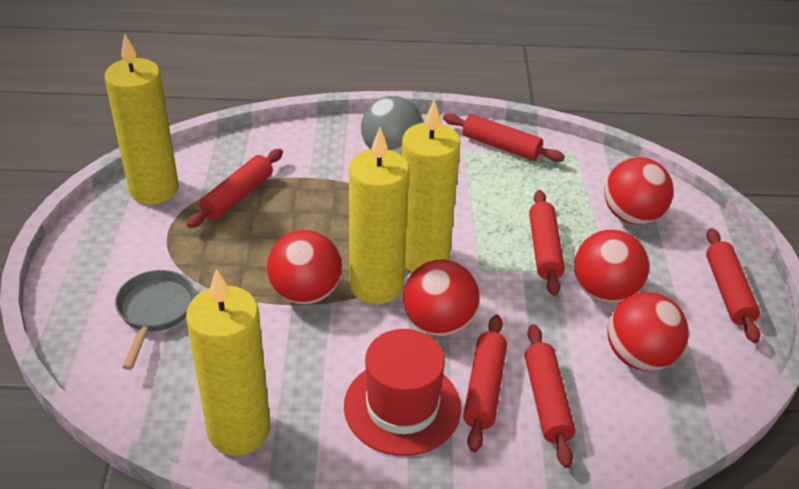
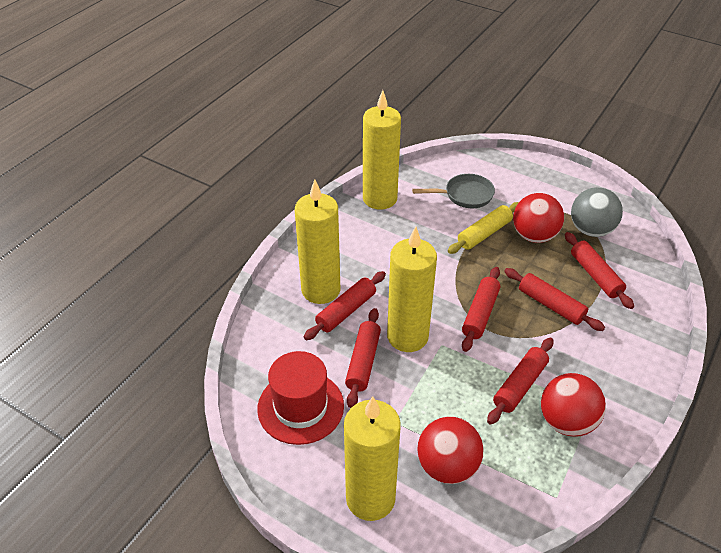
red ball: 5 -> 3
yellow rolling pin: 0 -> 1

